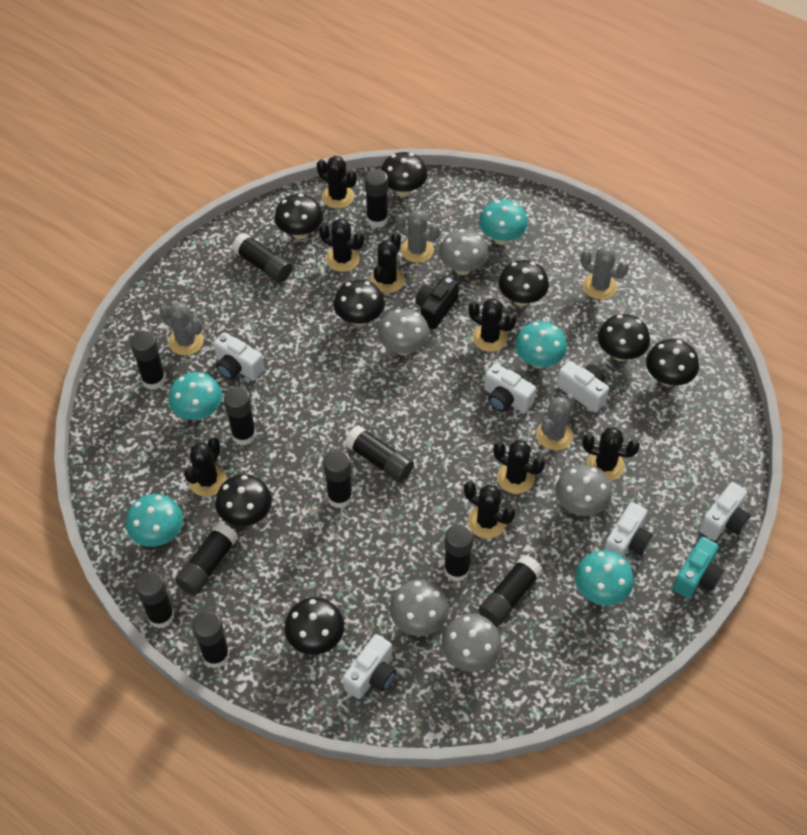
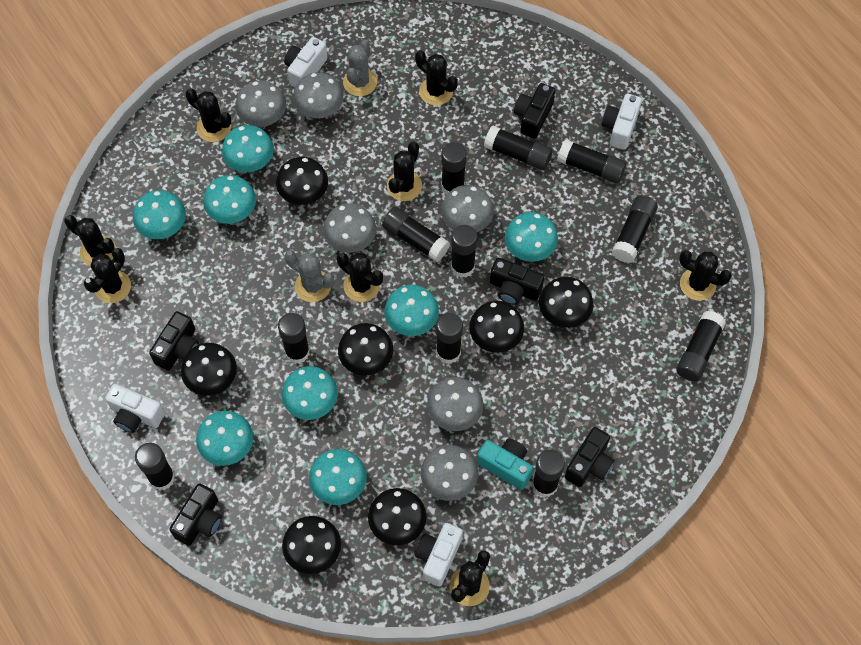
black camera: 1 -> 5
black mushroom: 8 -> 7
grey cactus: 4 -> 2
grey mushroom: 5 -> 6
turquoise mushroom: 5 -> 8
white camera: 6 -> 4

